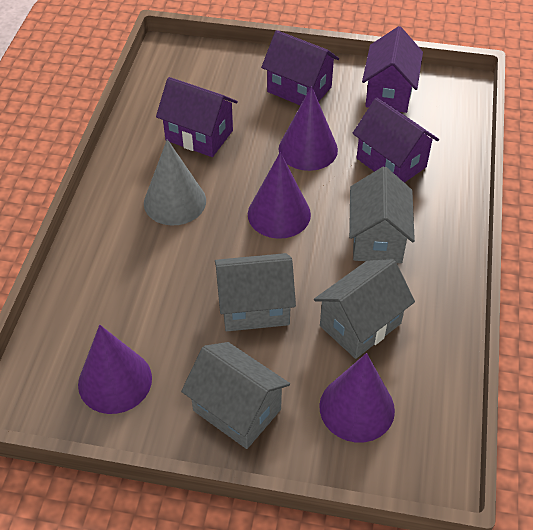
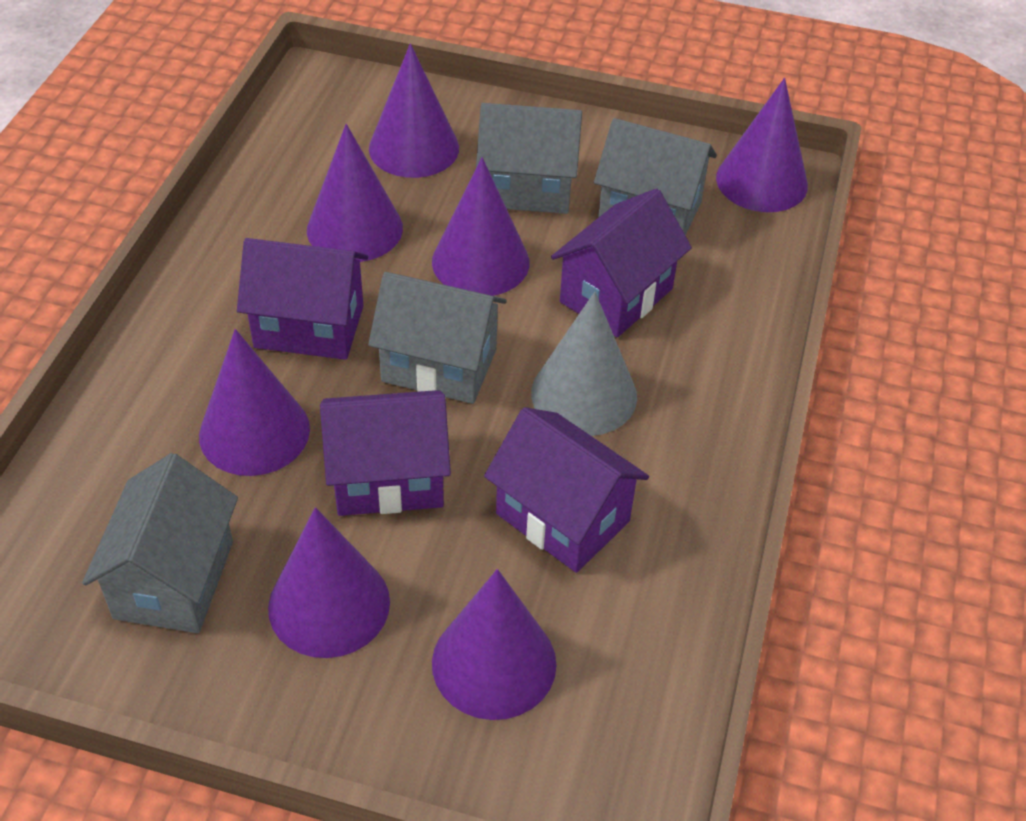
purple cone: 4 -> 7

